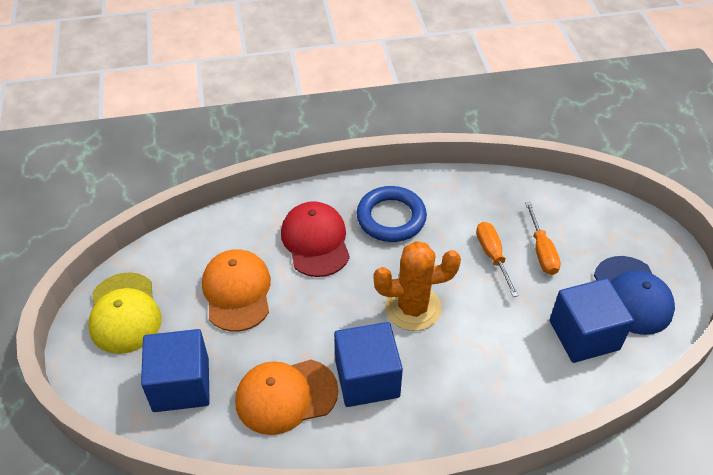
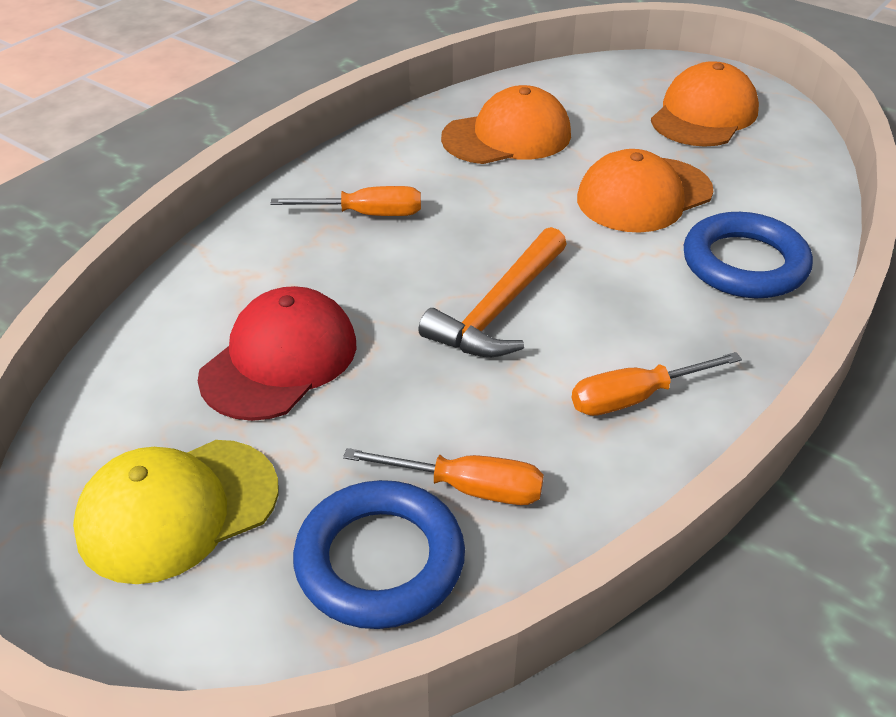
blue cap: 1 -> 0
blue cube: 3 -> 0
blue ring: 1 -> 2
orange cactus: 1 -> 0
orange cap: 2 -> 3
orange hammer: 0 -> 1
orange screwdriver: 2 -> 3

